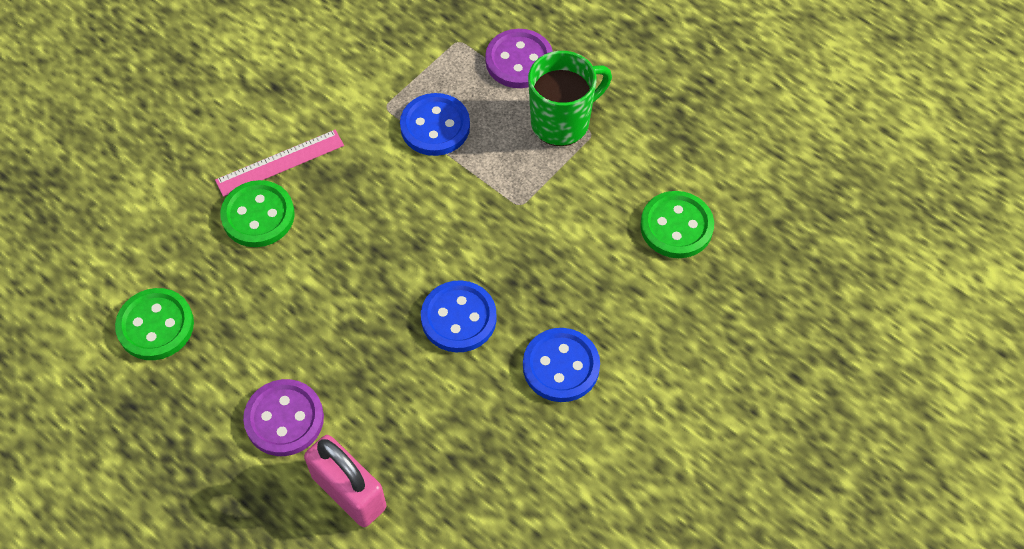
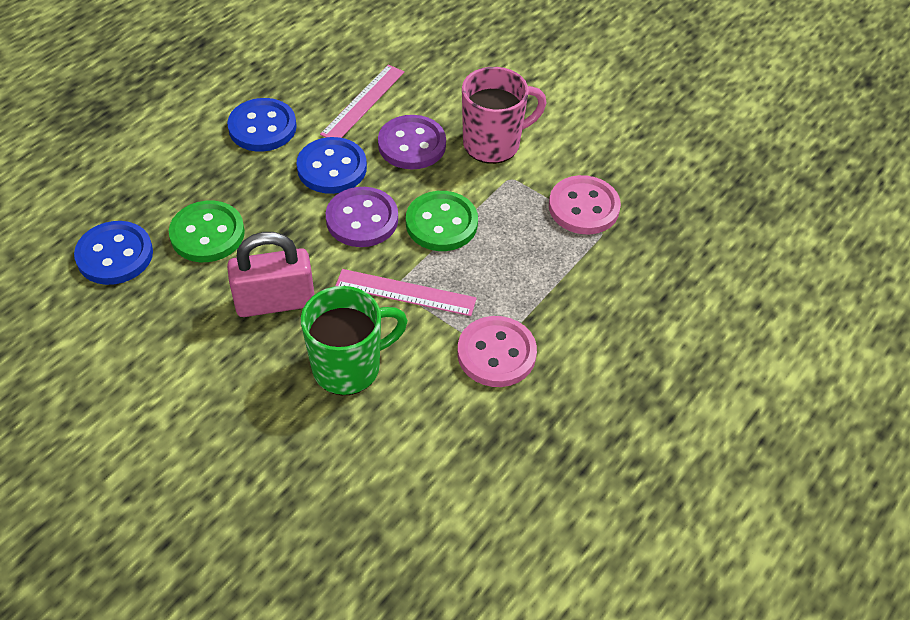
green button: 3 -> 2
pink button: 0 -> 2
pink mug: 0 -> 1
pink ruler: 1 -> 2

